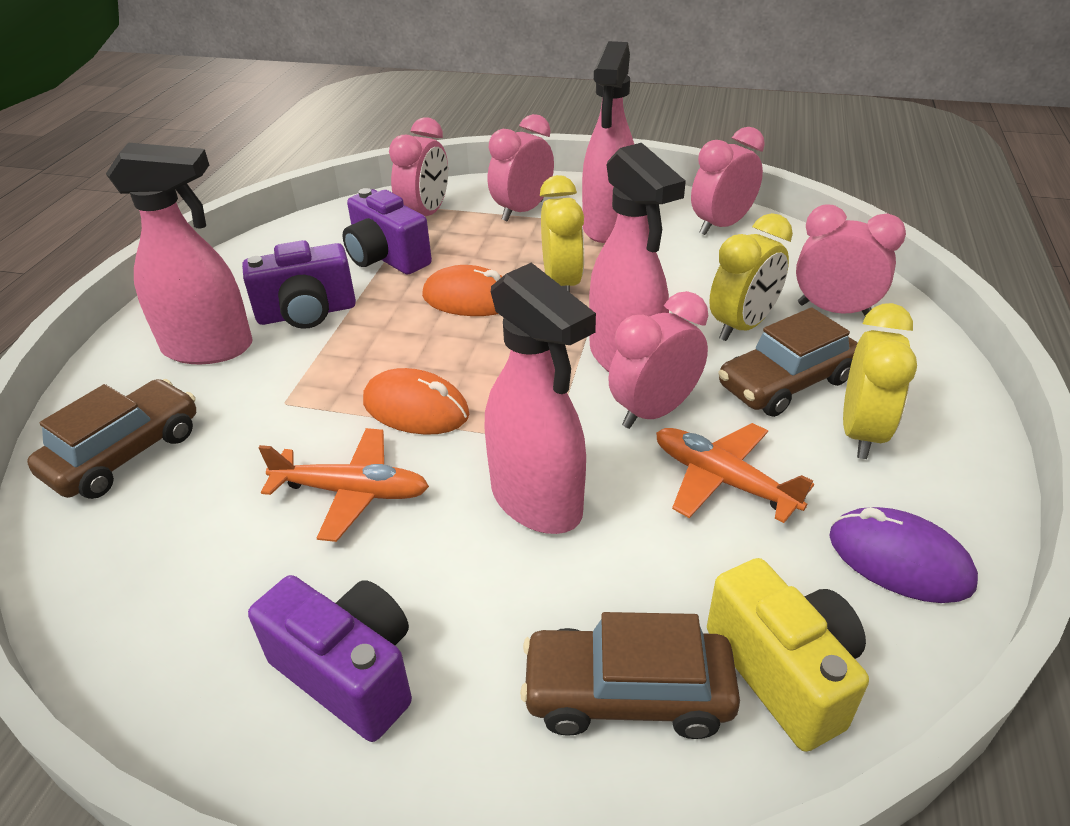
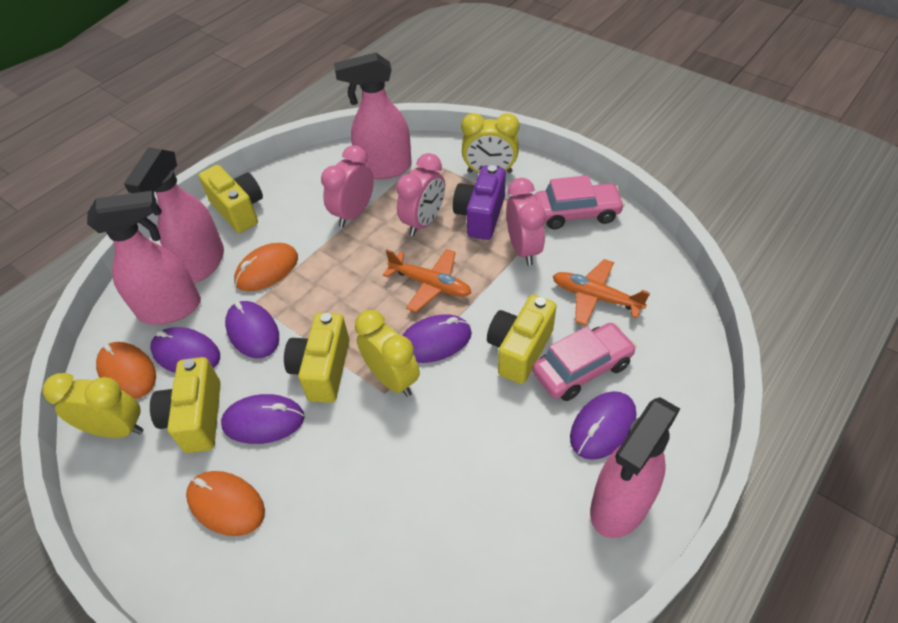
brown car: 3 -> 0
orange mouse: 2 -> 3
pink car: 0 -> 2
pink clock: 5 -> 3
purple camera: 3 -> 1
purple mouse: 1 -> 5
yellow camera: 1 -> 4

